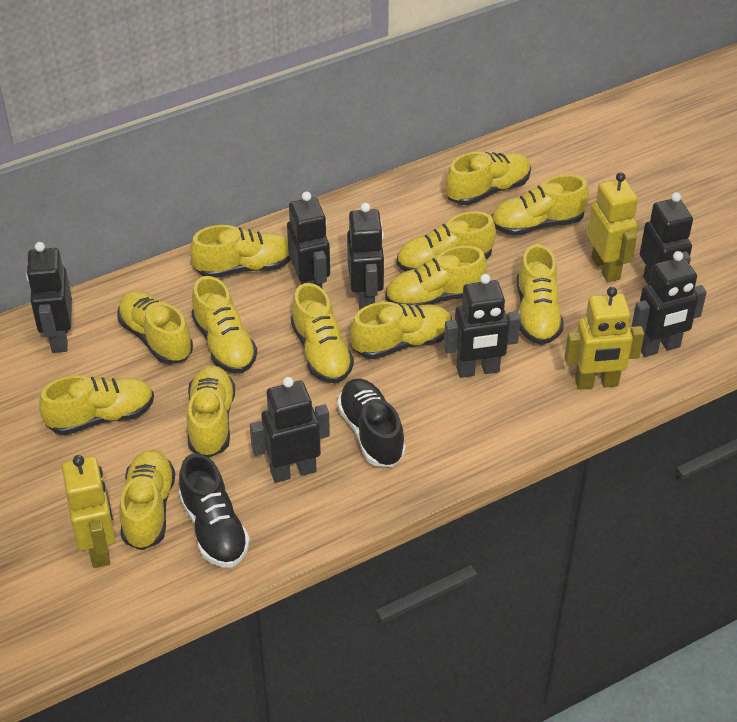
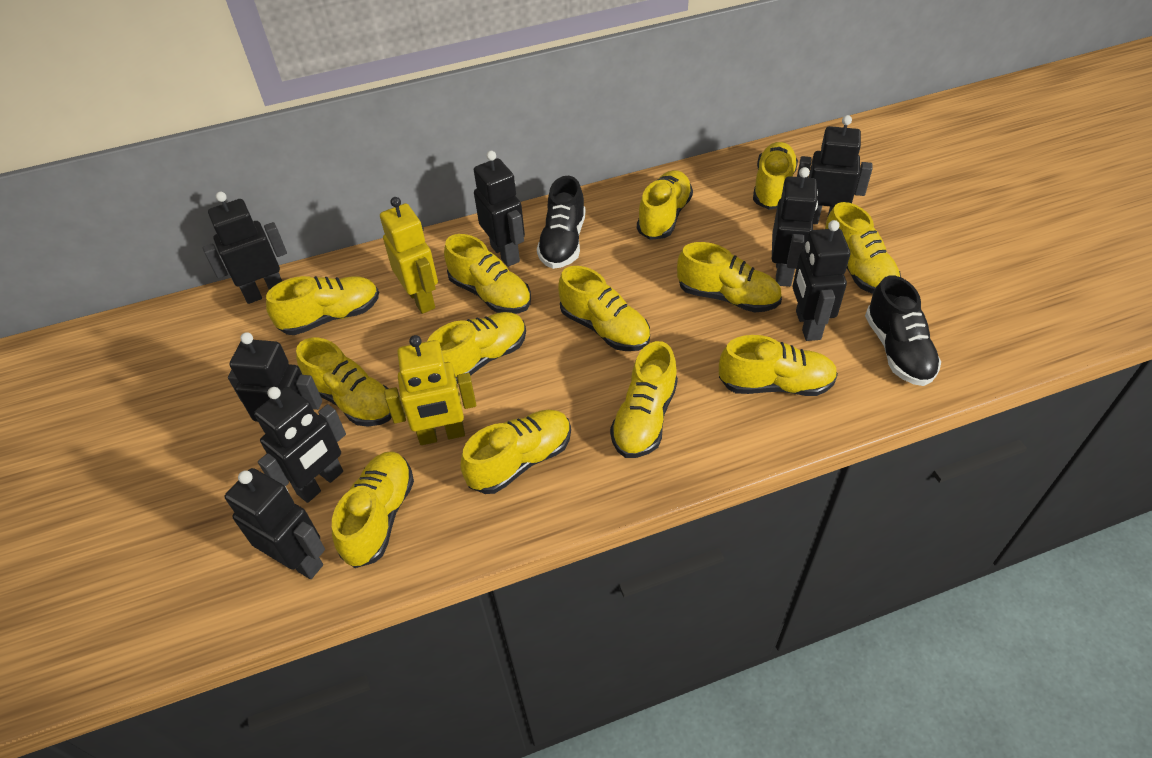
black robot: 7 -> 8
yellow robot: 3 -> 2

